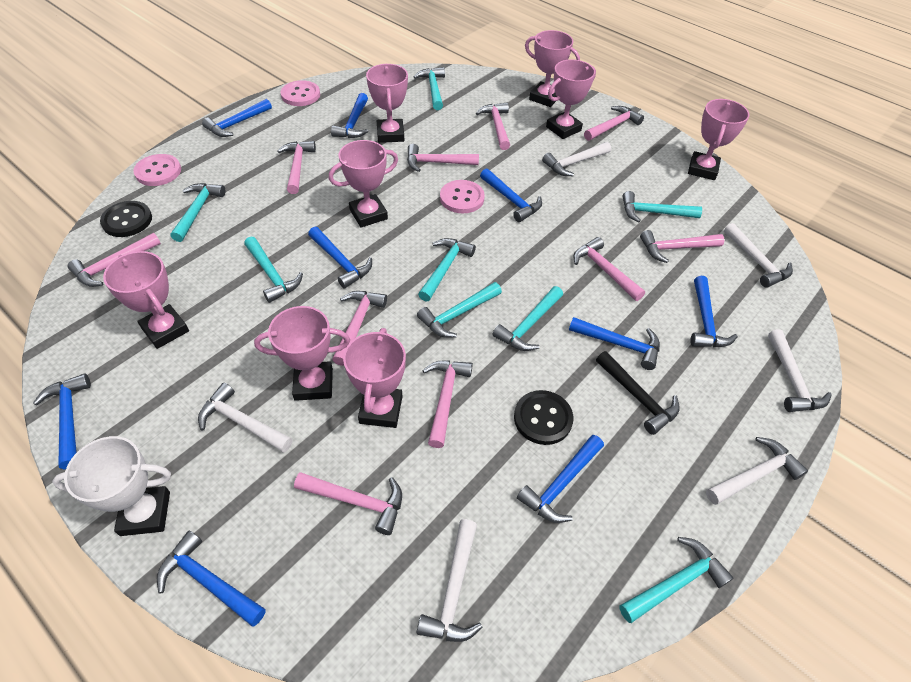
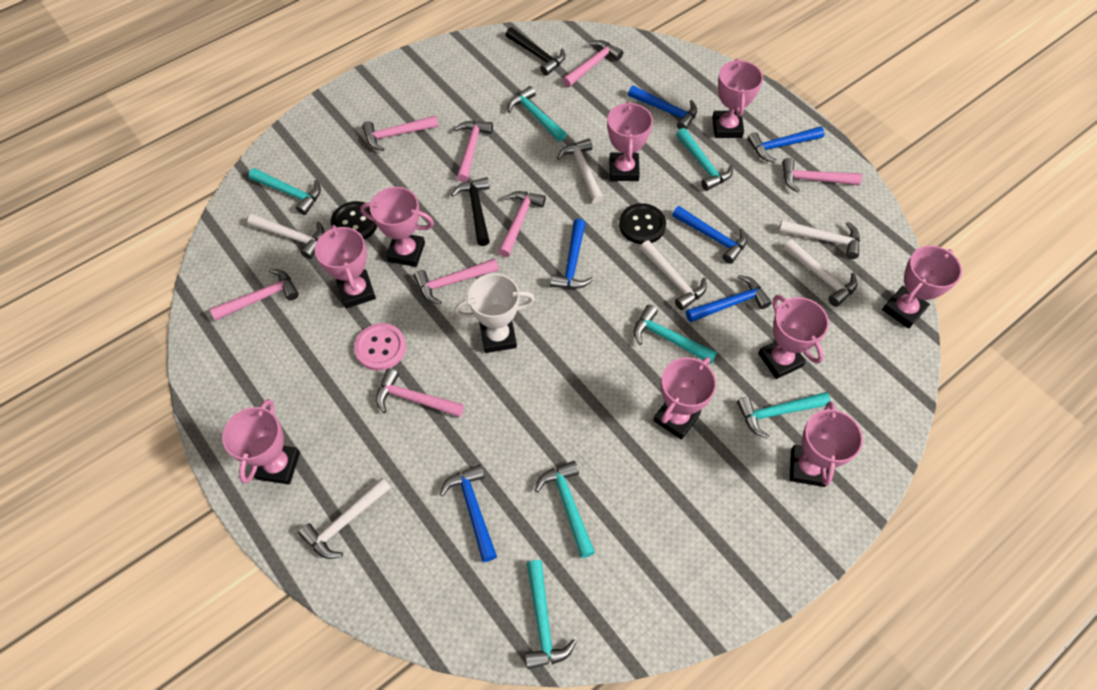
black hammer: 1 -> 2
blue hammer: 9 -> 6
pink button: 3 -> 1
pink hammer: 10 -> 8
pink trophy: 8 -> 9
turquoise hammer: 8 -> 7

